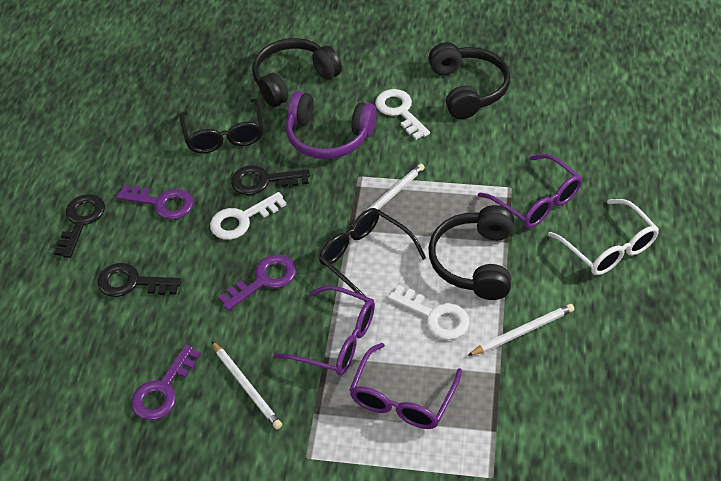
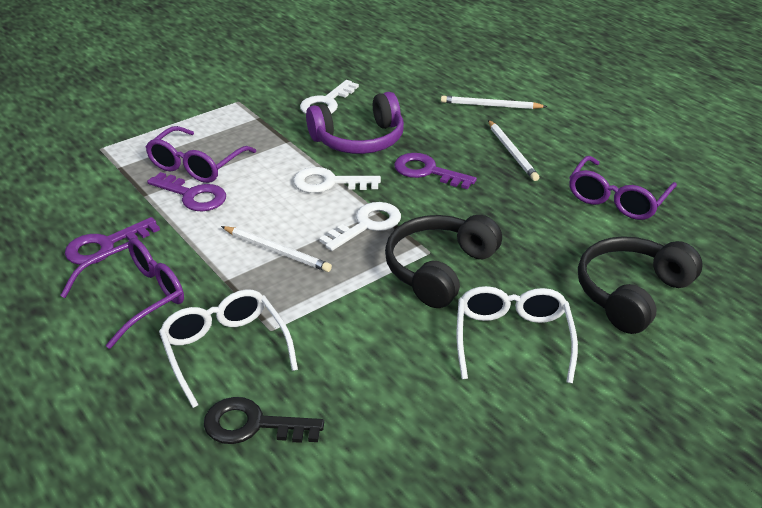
black glasses: 2 -> 0
black headphones: 3 -> 2
black key: 3 -> 1
white glasses: 1 -> 2

